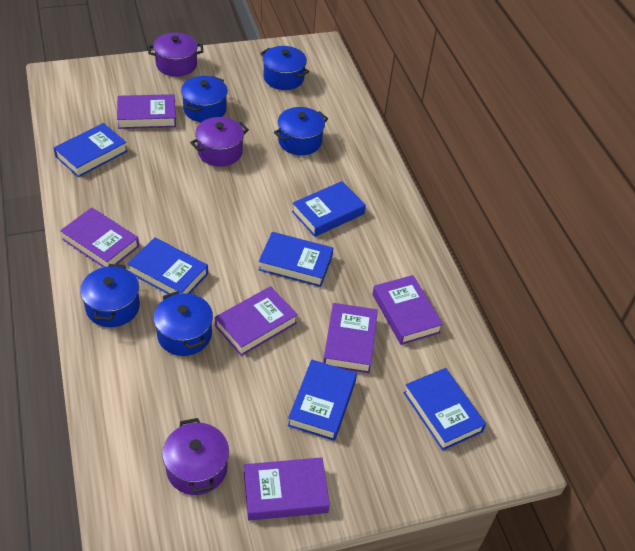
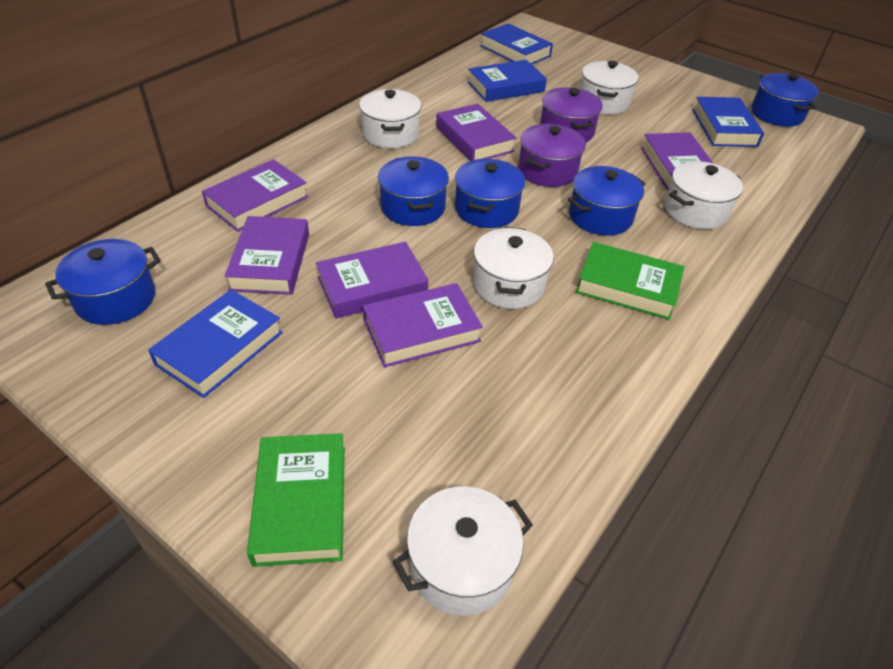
blue book: 6 -> 4
green book: 0 -> 2
purple pot: 3 -> 2
white pot: 0 -> 5

